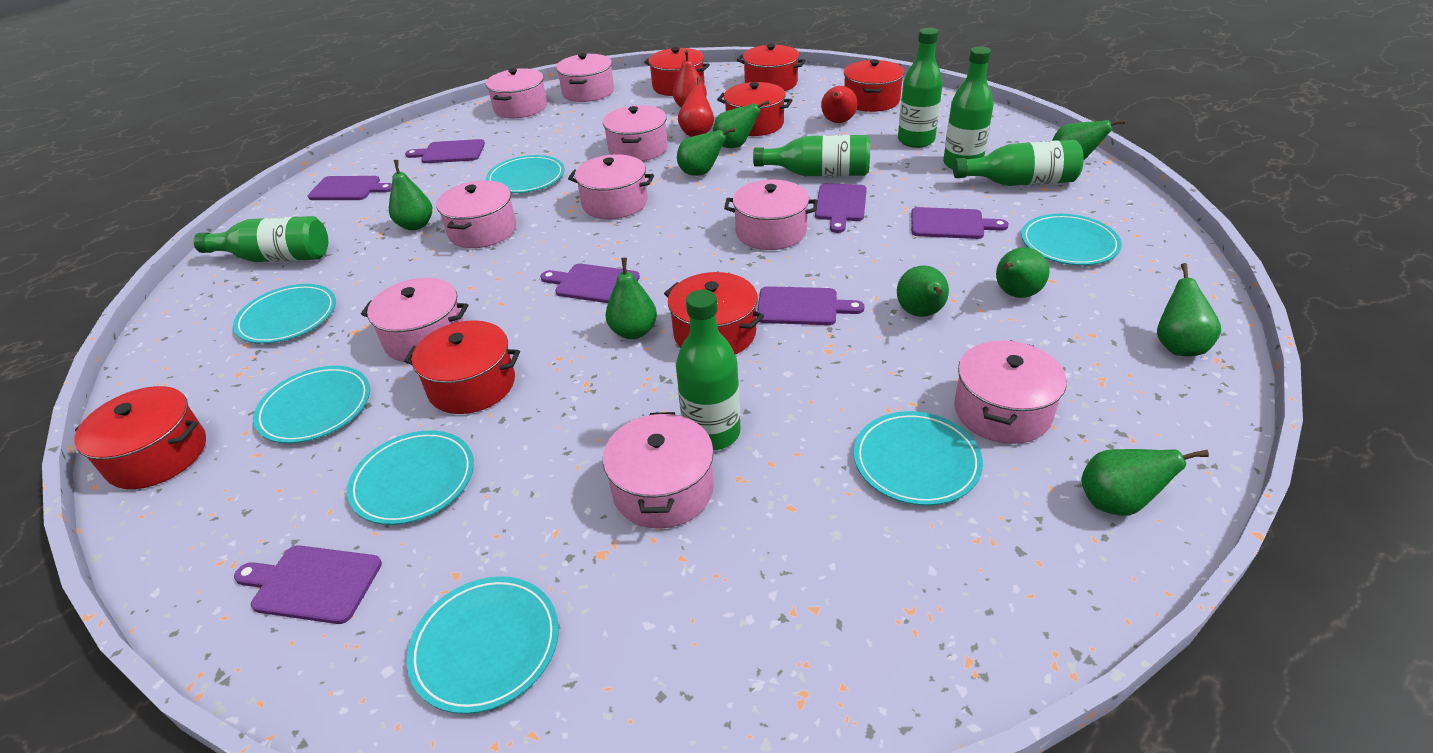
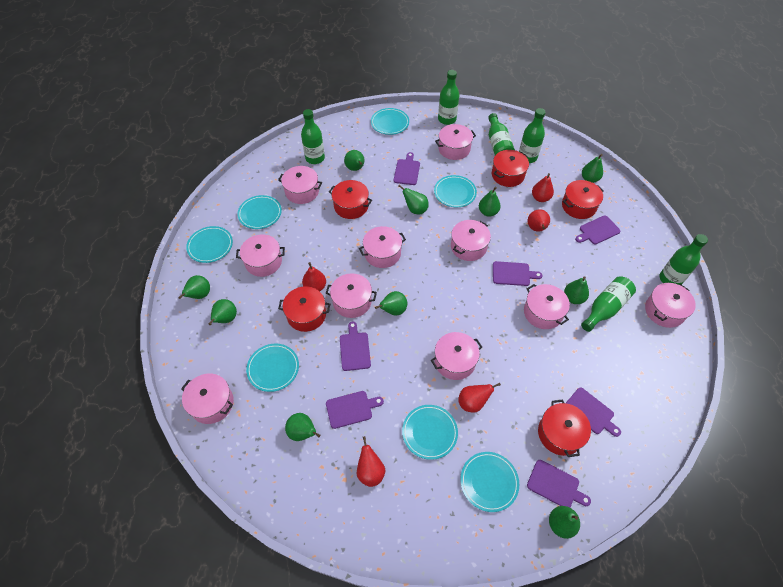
green pear: 9 -> 10
pink pot: 9 -> 10
red pear: 3 -> 5
red pot: 7 -> 5

